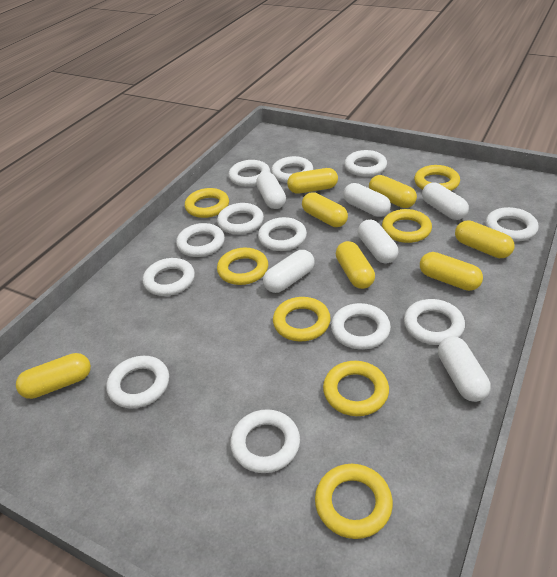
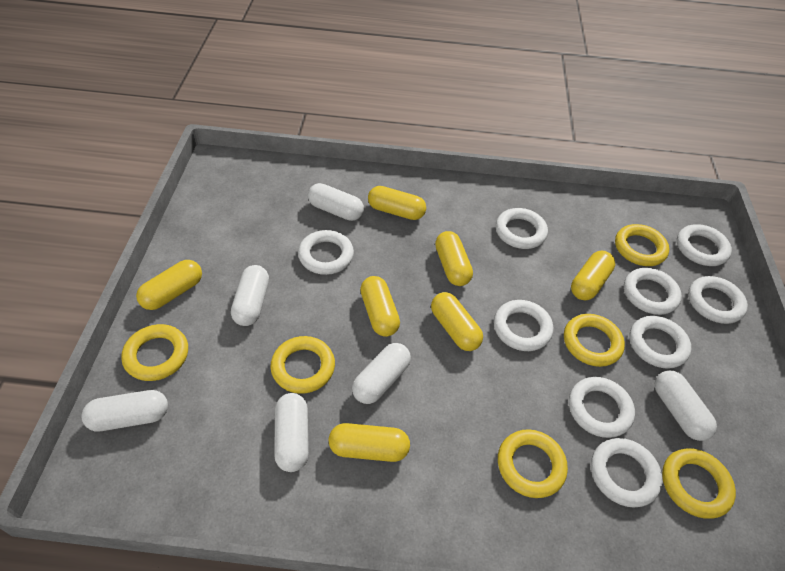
white ring: 12 -> 9
yellow ring: 7 -> 6

